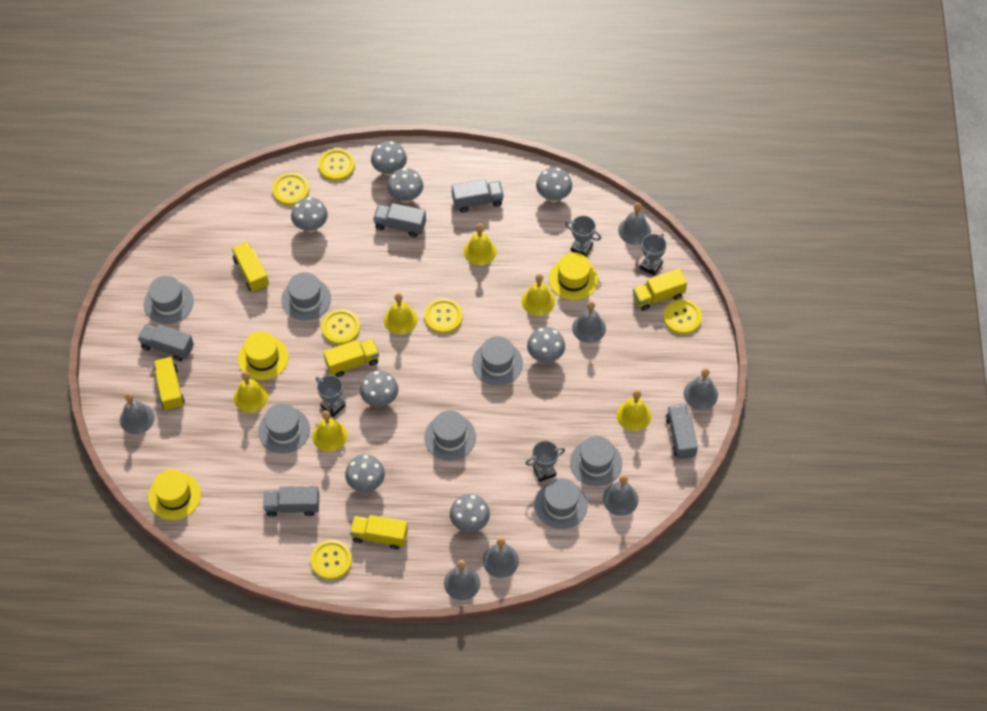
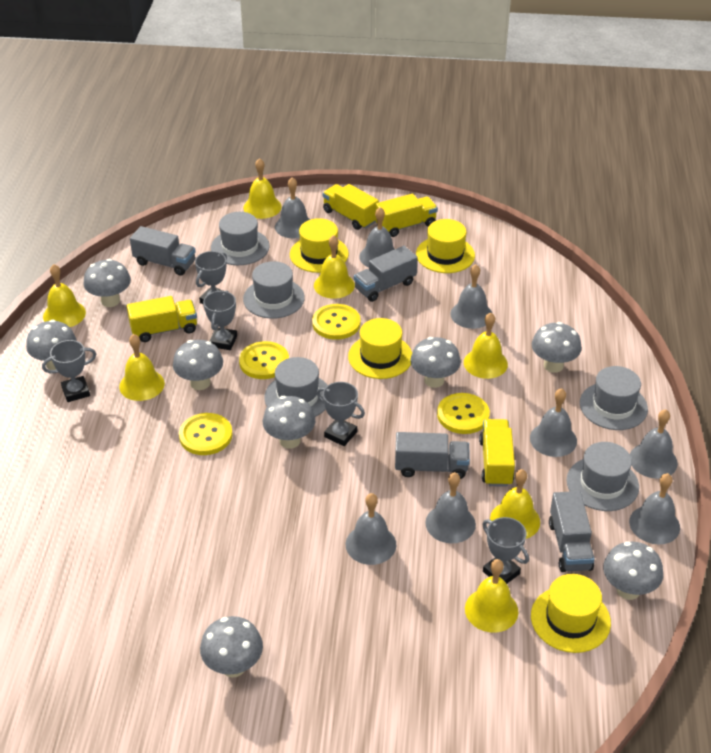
grey bell: 7 -> 8
grey hat: 7 -> 5
grey trophy: 4 -> 5
grey truck: 5 -> 4
yellow bell: 6 -> 7
yellow button: 6 -> 4
yellow hat: 3 -> 4
yellow truck: 5 -> 4

